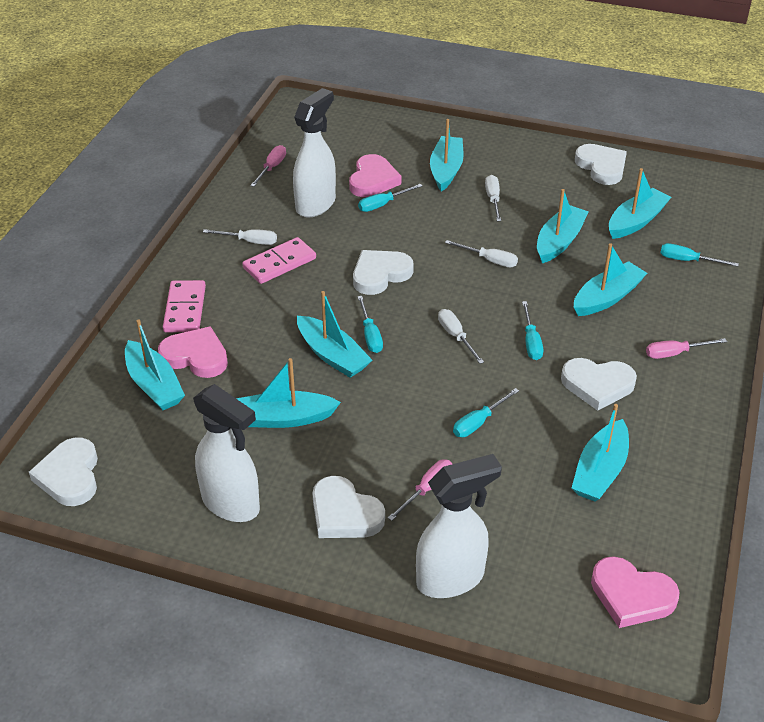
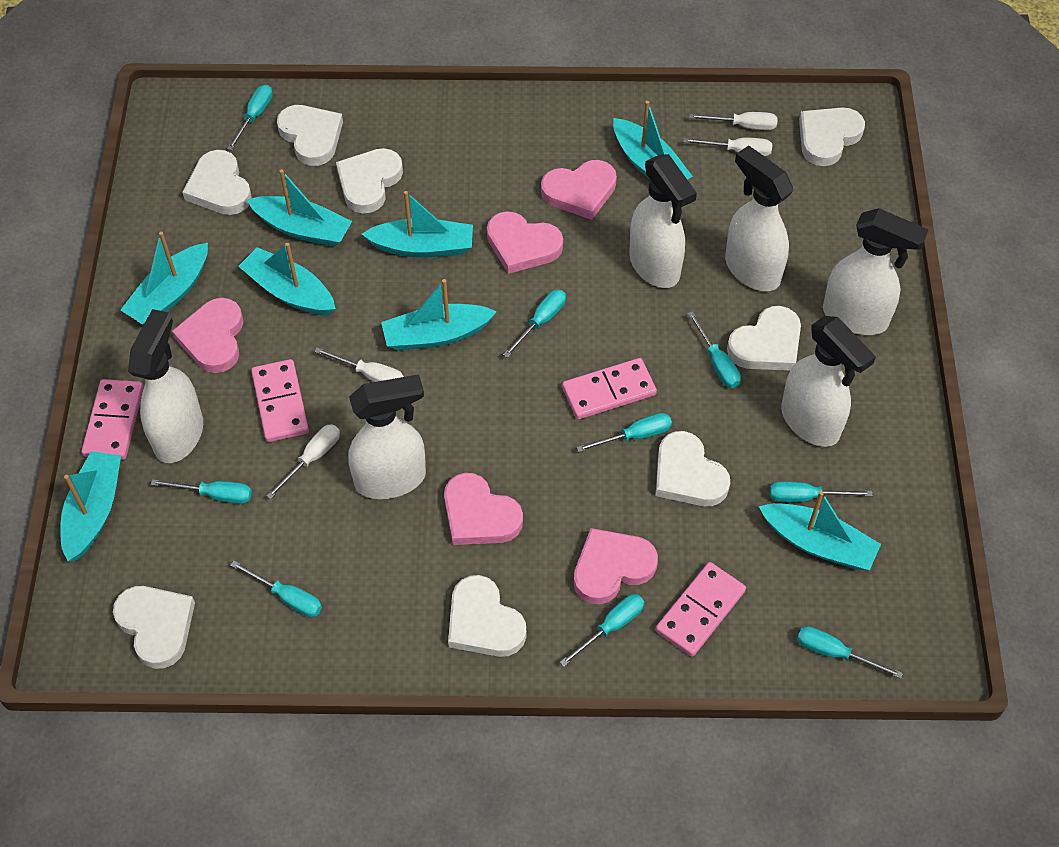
pink domino: 2 -> 4
pink heart: 3 -> 5
pink screwdriver: 3 -> 0
turquoise screwdriver: 5 -> 9
white heart: 5 -> 8
white spray bottle: 3 -> 6

